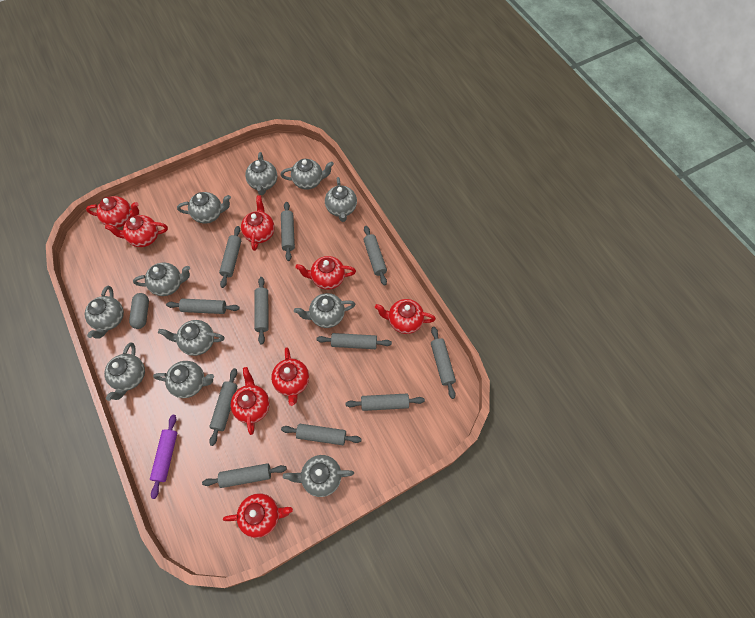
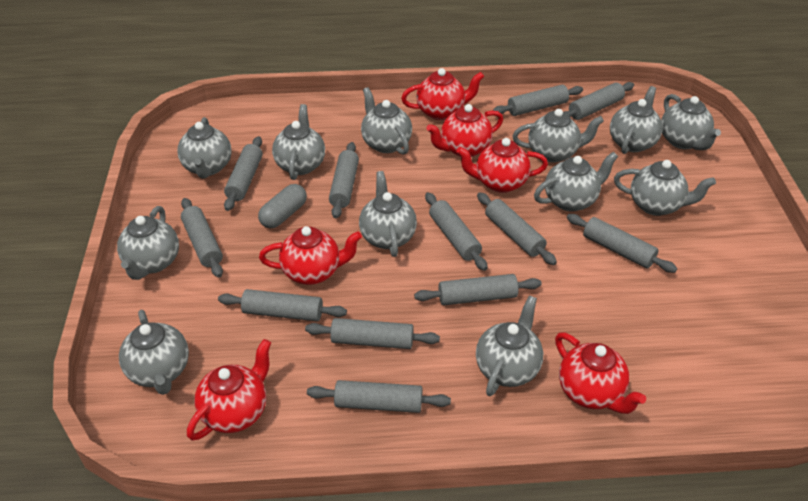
grey rolling pin: 11 -> 12
grey teapot: 11 -> 12
purple rolling pin: 1 -> 0
red teapot: 8 -> 6

